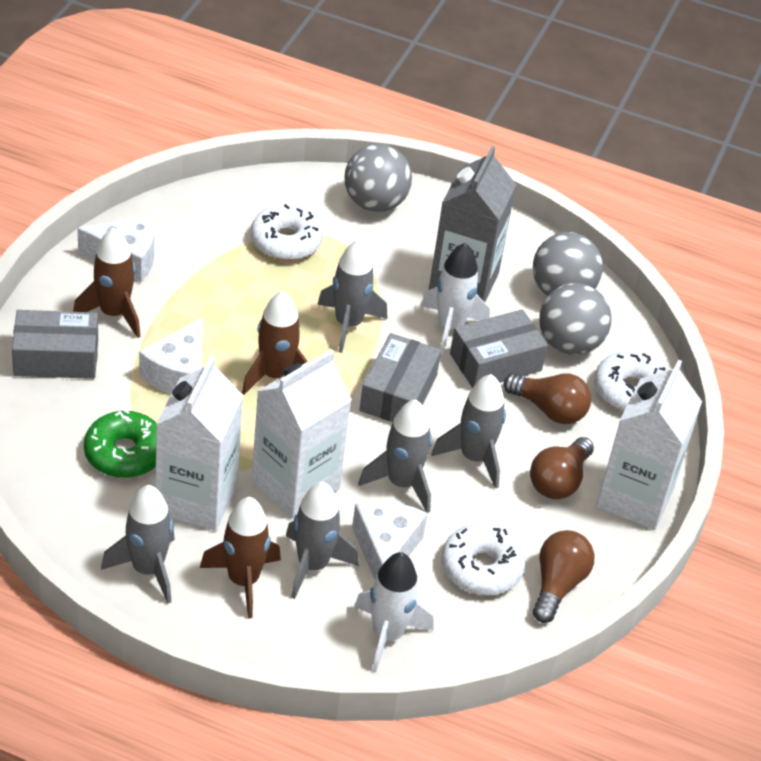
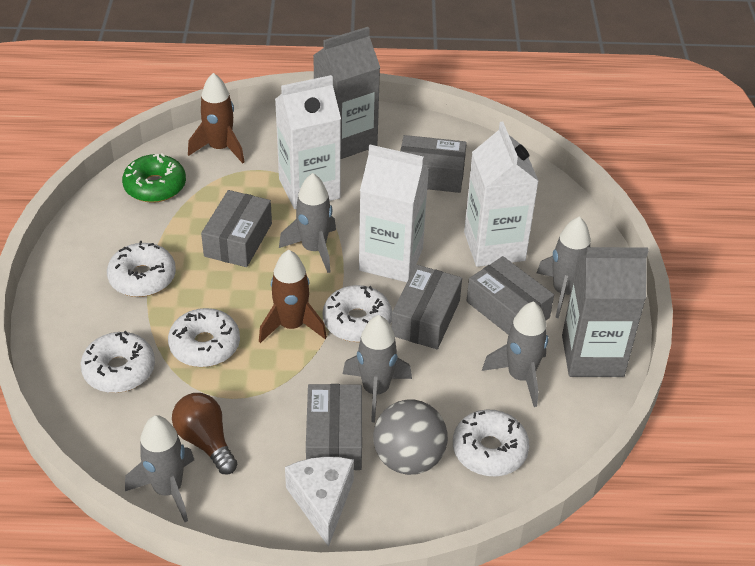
brown light bulb: 3 -> 1
brown rocket: 3 -> 2
grey ball: 3 -> 1
grey box: 3 -> 5
grey carton: 1 -> 2
white cheese: 3 -> 1
white donut: 3 -> 5
white rocket: 2 -> 0

